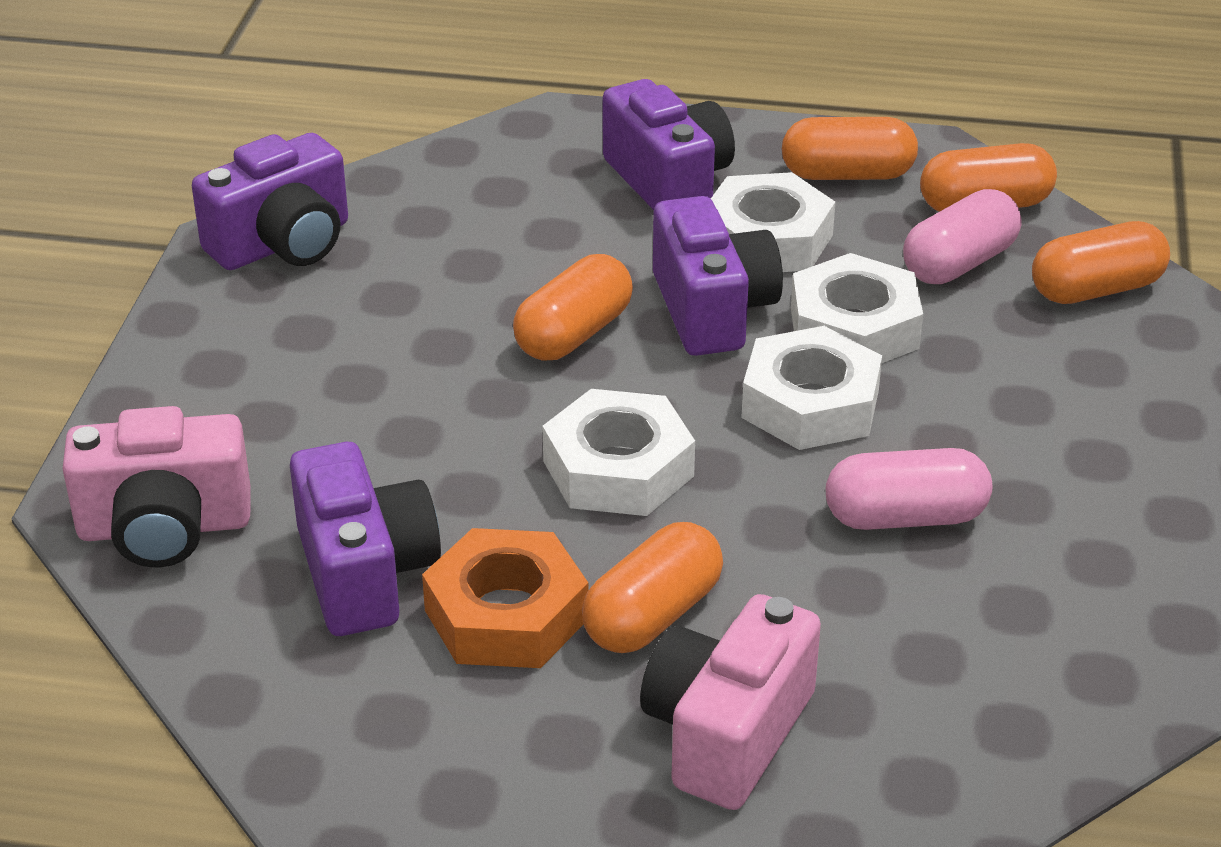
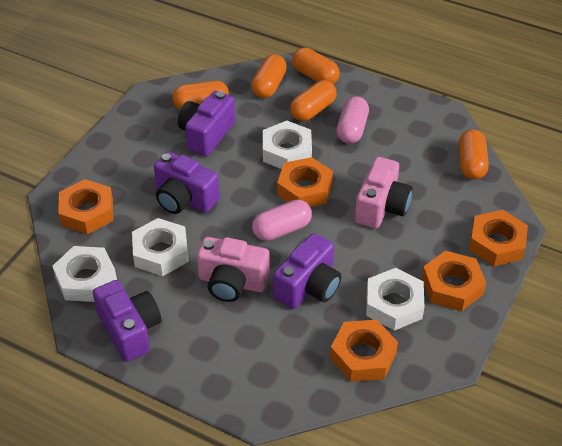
orange nut: 1 -> 5

